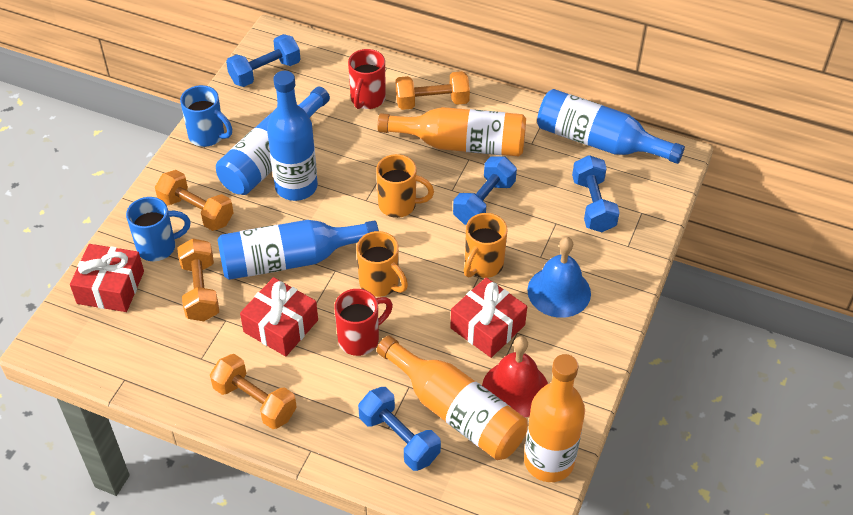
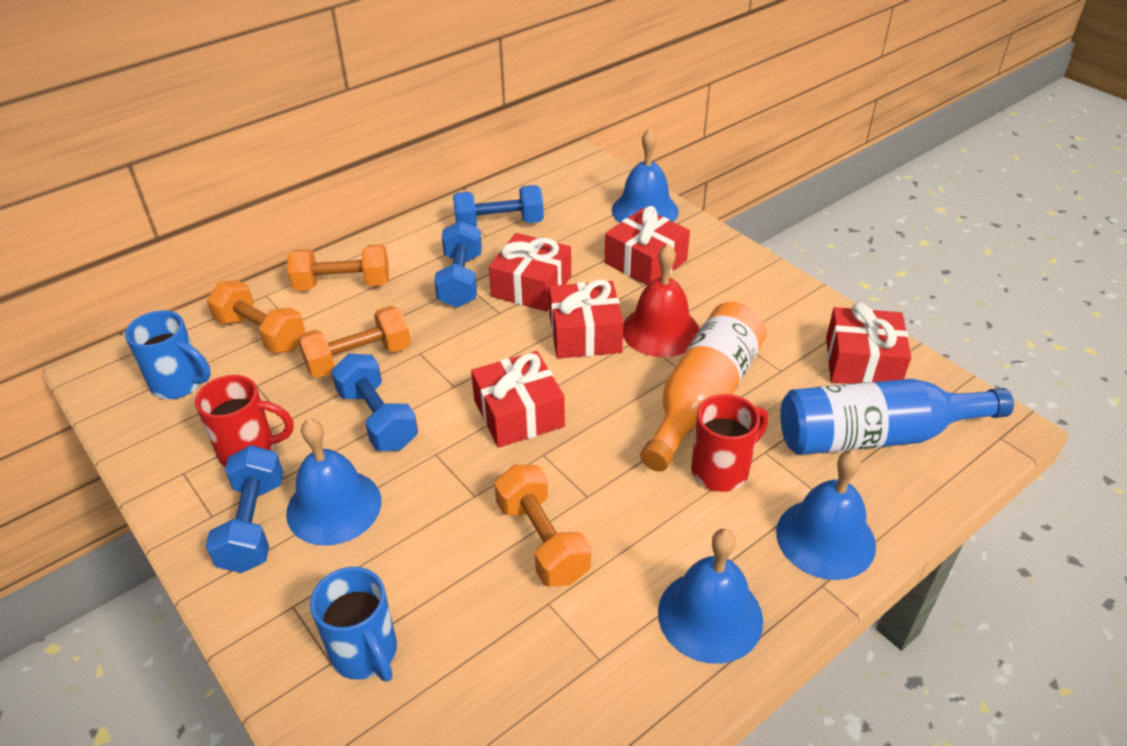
blue bell: 1 -> 4
blue bottle: 4 -> 1
orange bottle: 3 -> 1
orange mug: 3 -> 0
red gift: 3 -> 5

